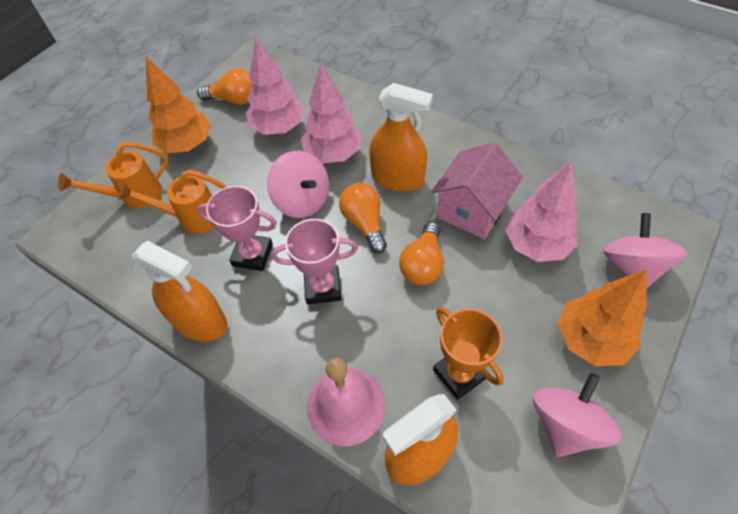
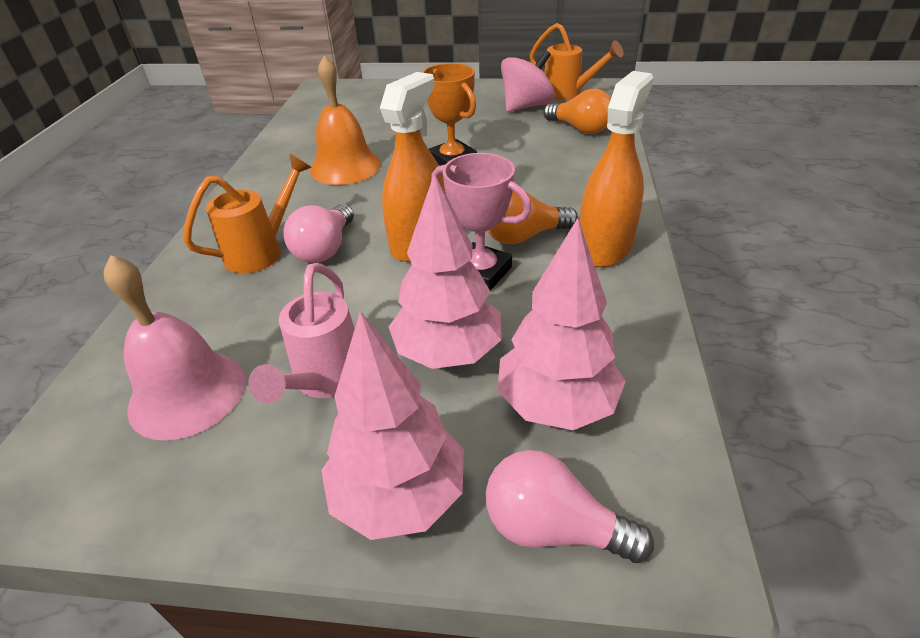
orange bell: 0 -> 1
orange light bulb: 3 -> 2
orange spray bottle: 3 -> 2
orange tree: 2 -> 0
pink house: 1 -> 0
pink light bulb: 0 -> 2
pink spinning top: 3 -> 1
pink trophy: 2 -> 1
pink watering can: 0 -> 1

